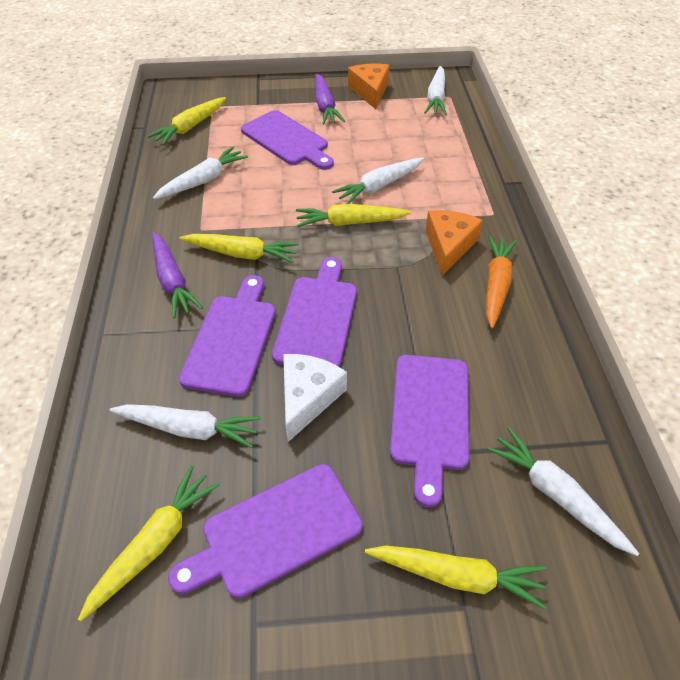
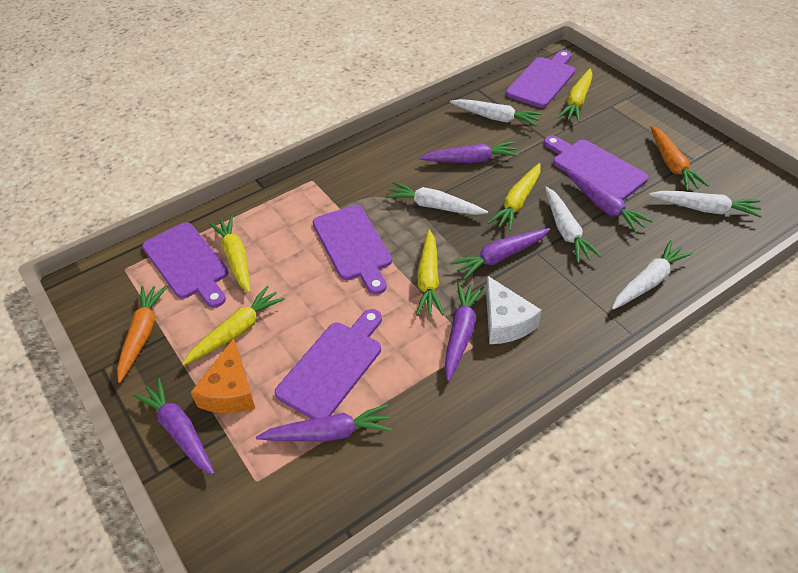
orange carrot: 1 -> 2
orange cheese: 2 -> 1
purple carrot: 2 -> 6

